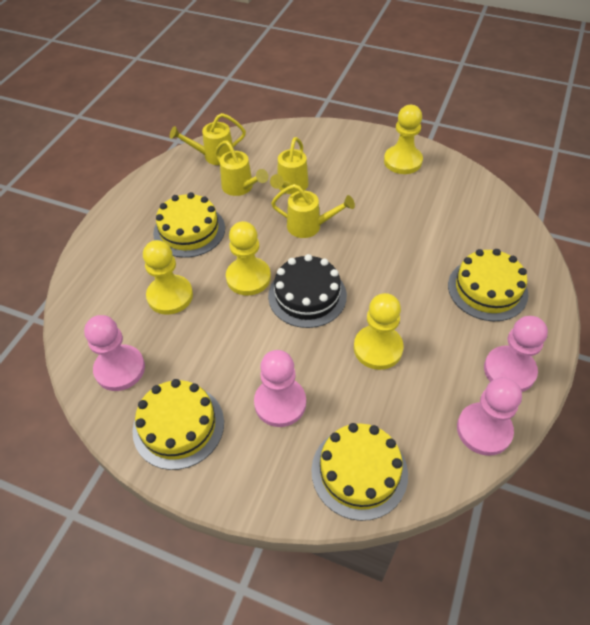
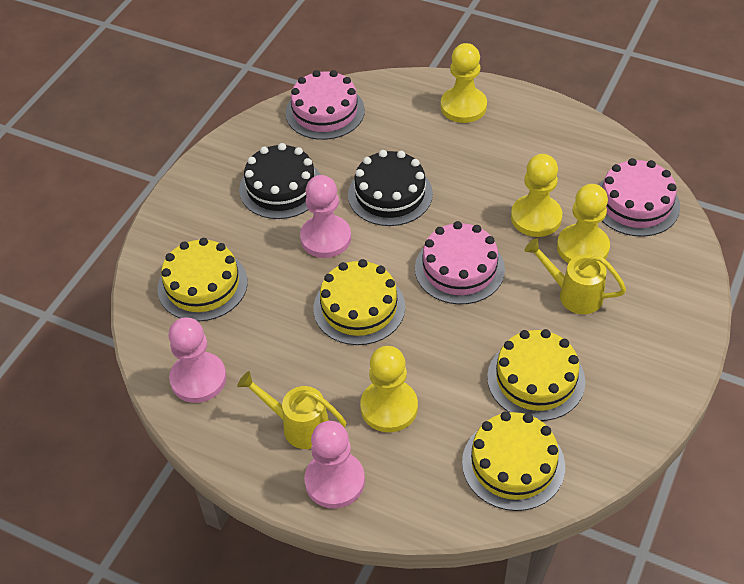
black cake: 1 -> 2
pink cake: 0 -> 3
pink pawn: 4 -> 3
yellow watering can: 4 -> 2

